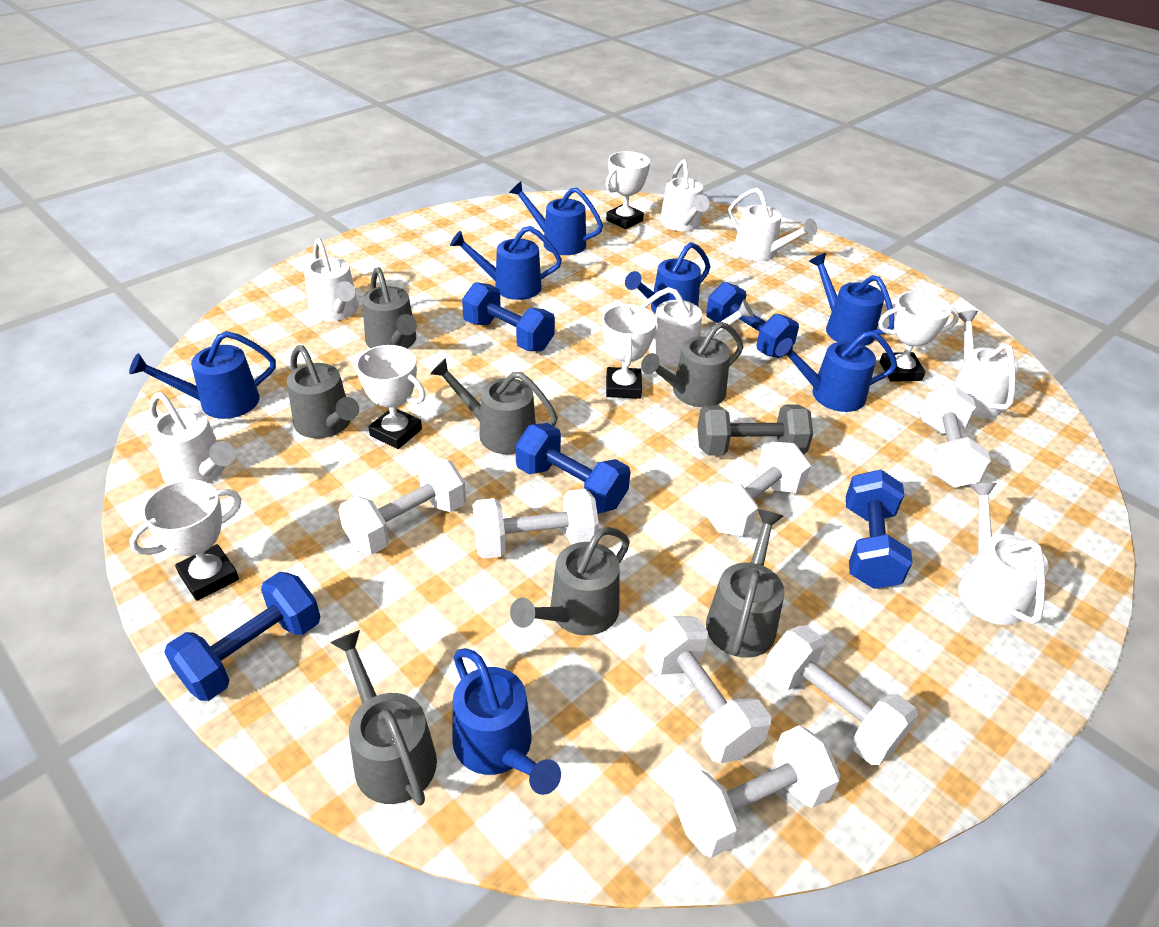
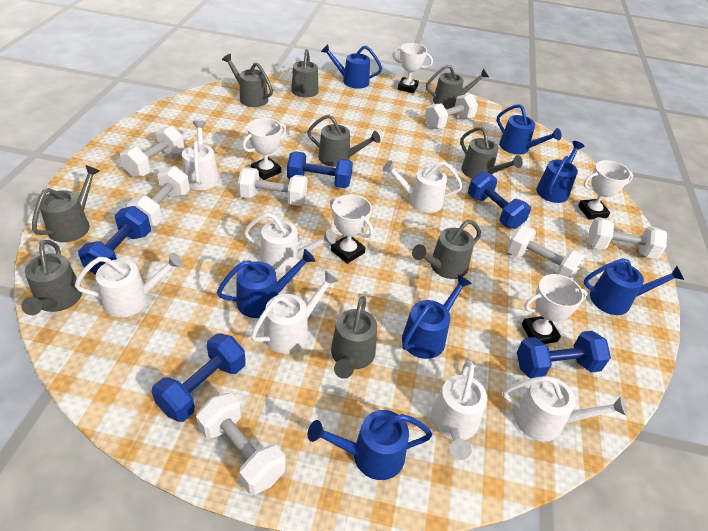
grey dumbbell: 1 -> 0
grey watering can: 7 -> 9

